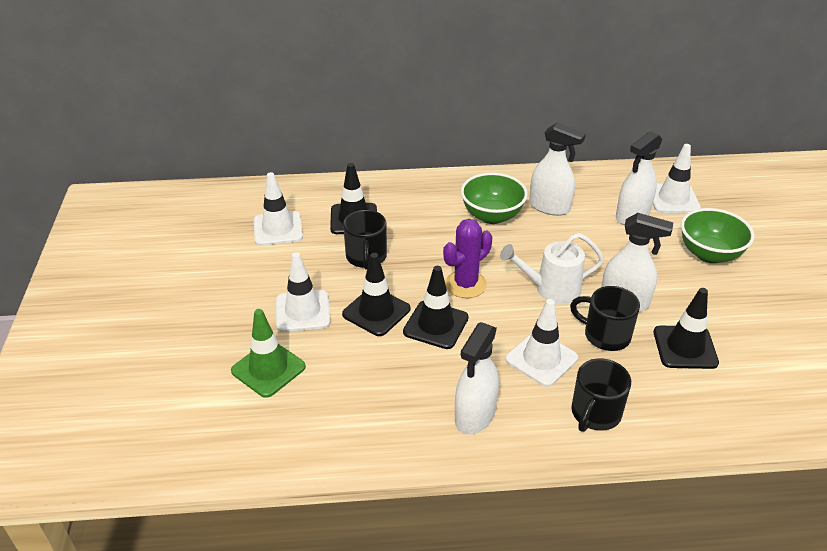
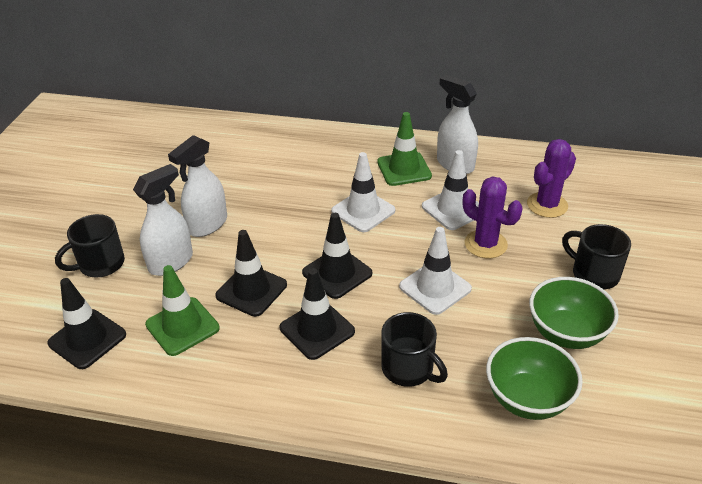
green traffic cone: 1 -> 2
purple cactus: 1 -> 2
white spray bottle: 4 -> 3
white traffic cone: 4 -> 3
white watering can: 1 -> 0

